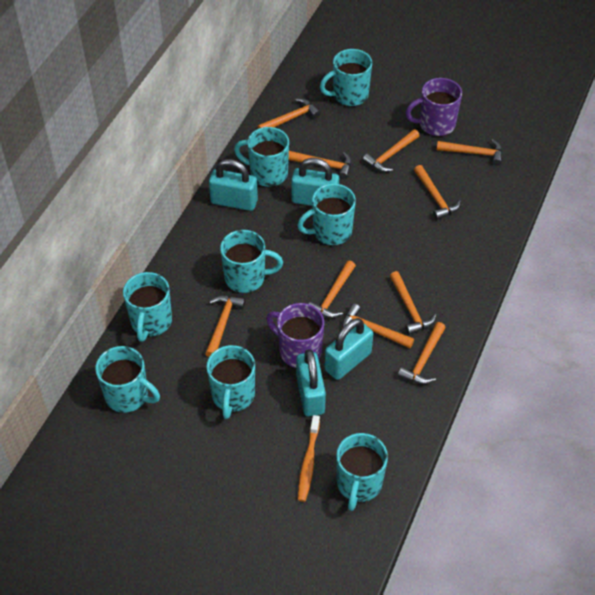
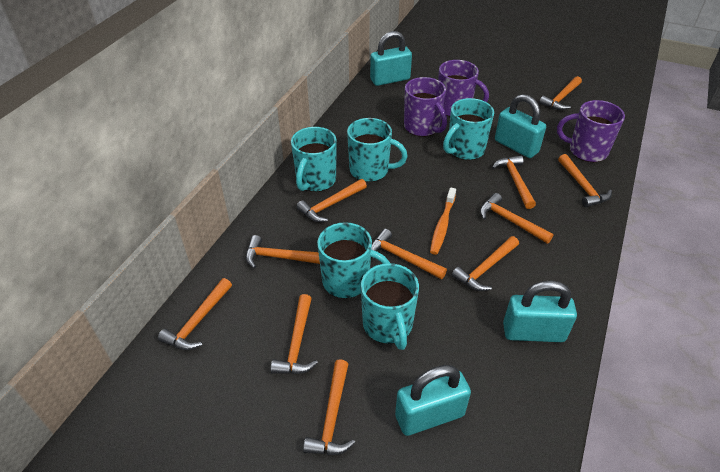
orange hammer: 10 -> 11
purple mug: 2 -> 3
turquoise mug: 8 -> 5

